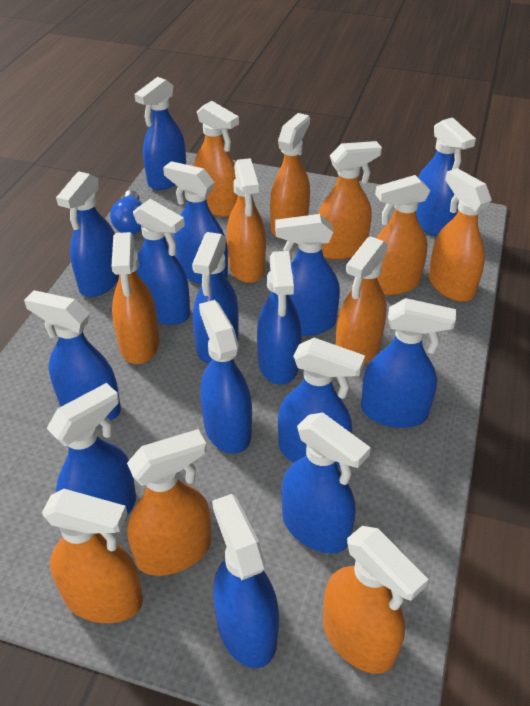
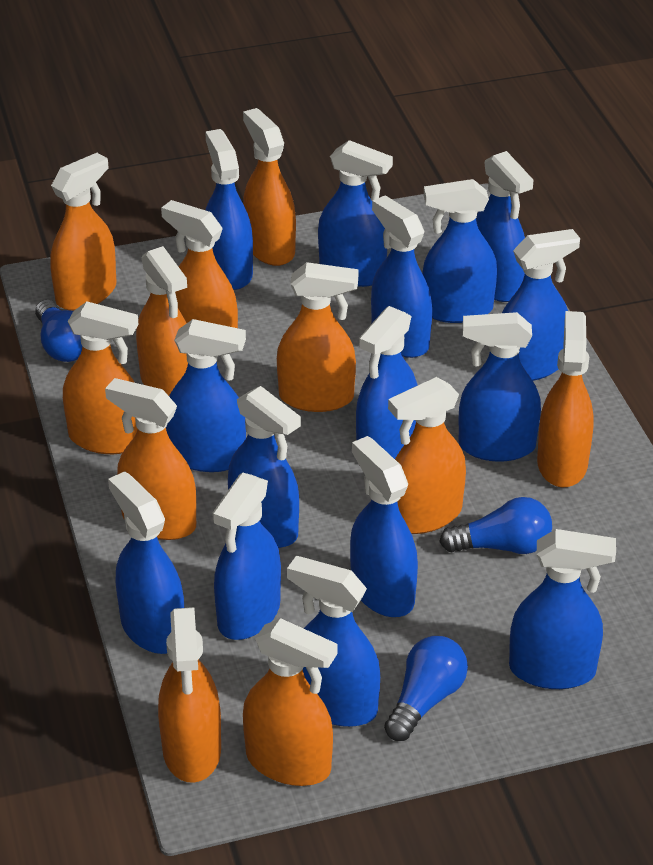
blue light bulb: 1 -> 3

